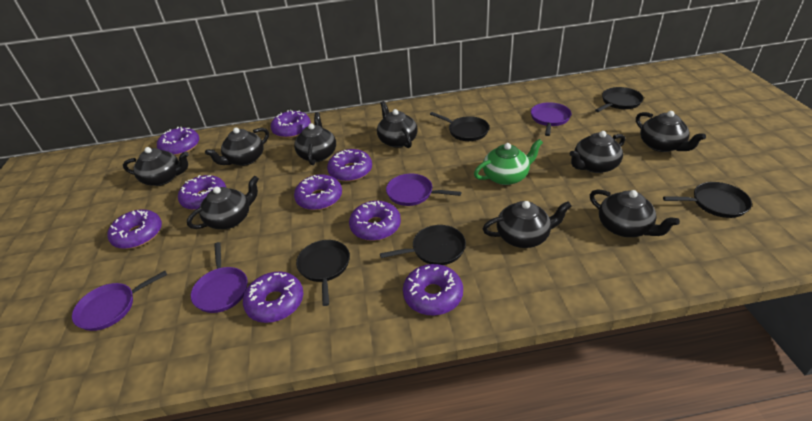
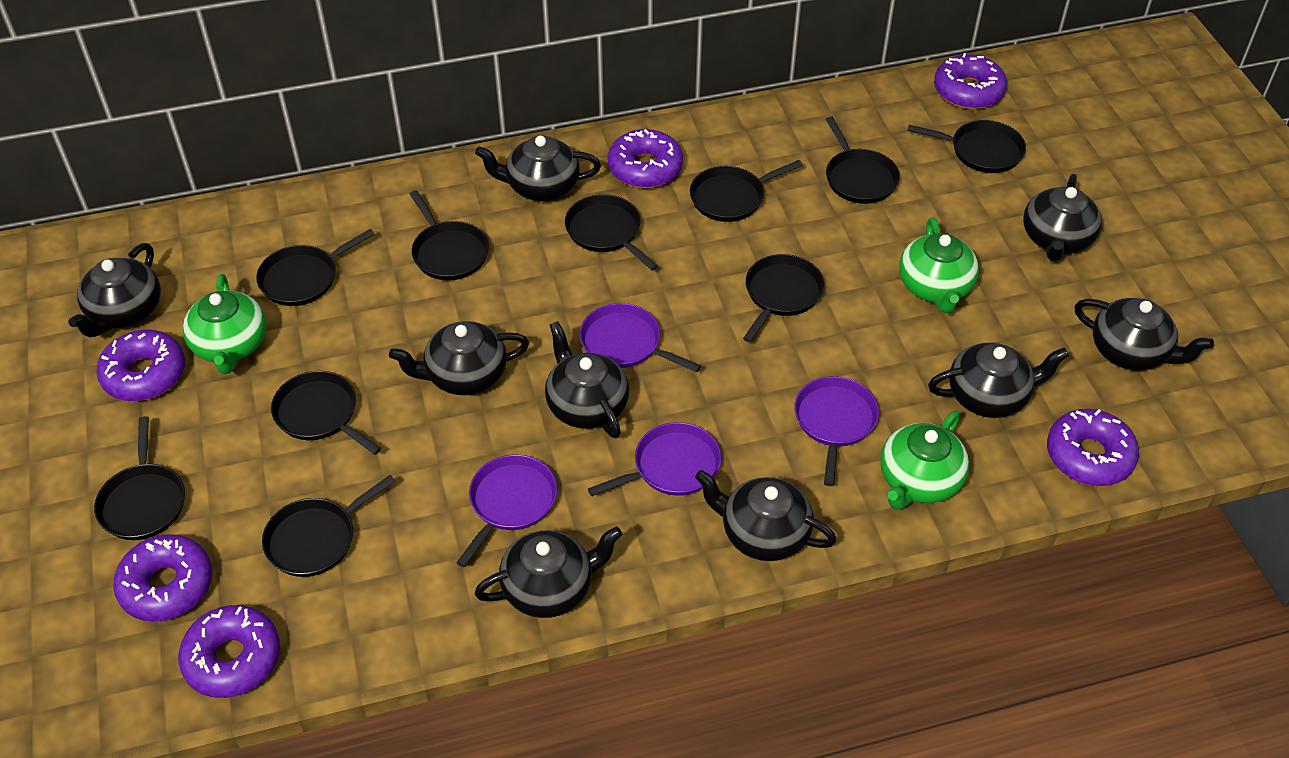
black pan: 5 -> 10
green teapot: 1 -> 3
purple donut: 9 -> 6

